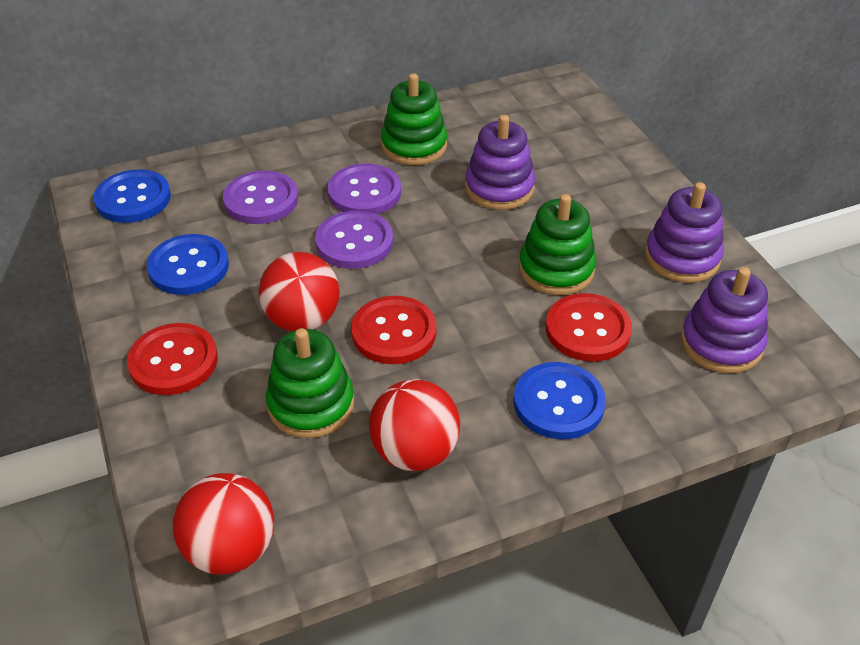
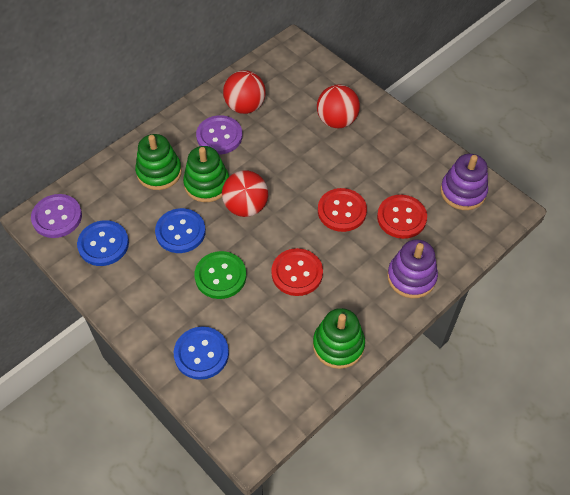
green button: 0 -> 1
purple button: 3 -> 2
purple stacking toy: 3 -> 2

